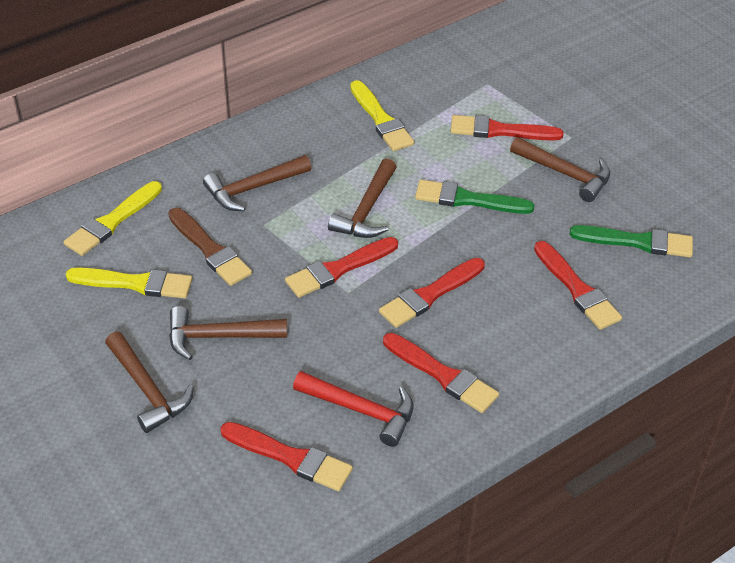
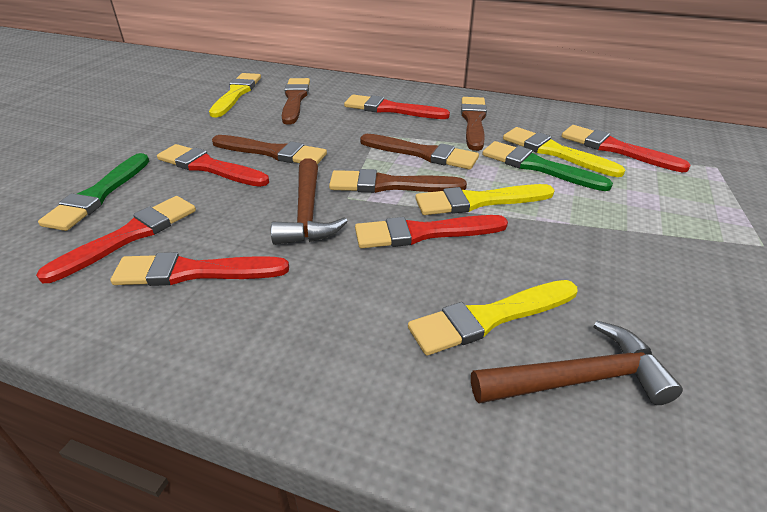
brown brush: 1 -> 5
brown hammer: 5 -> 2
red hammer: 1 -> 0
yellow brush: 3 -> 4

